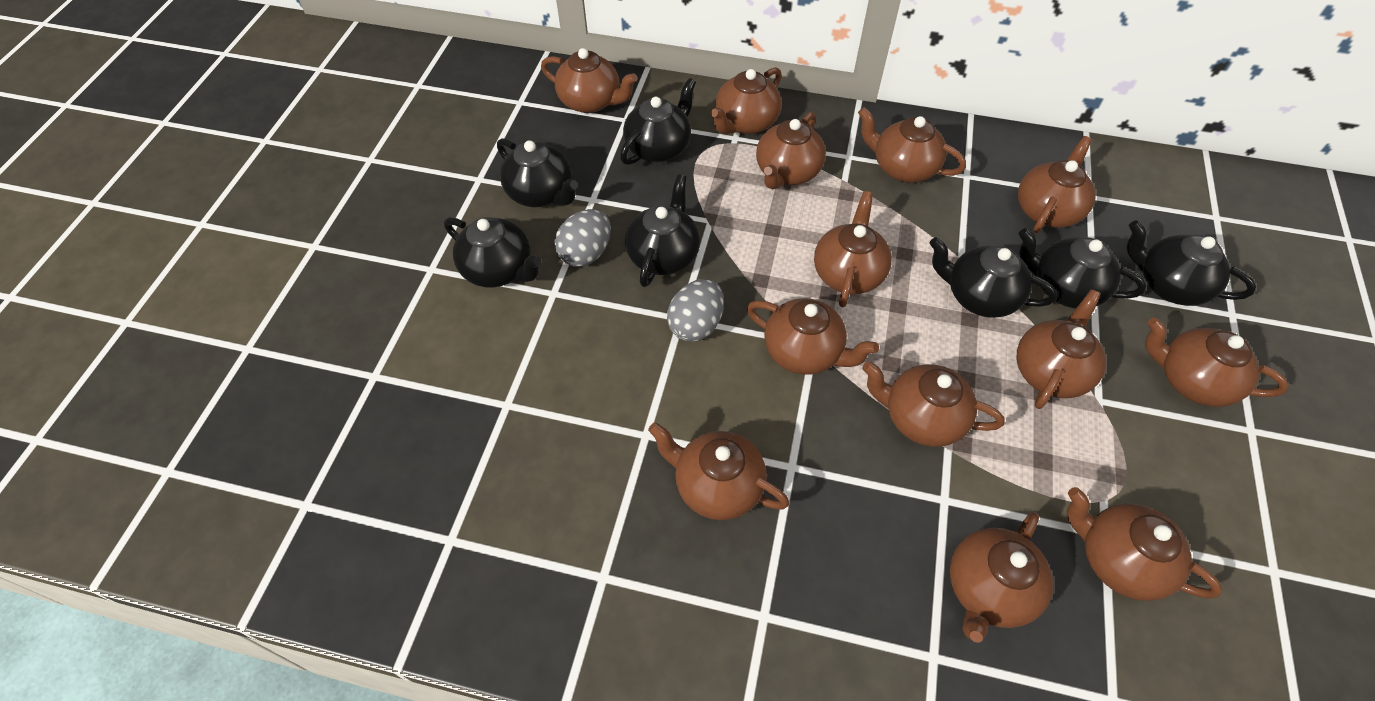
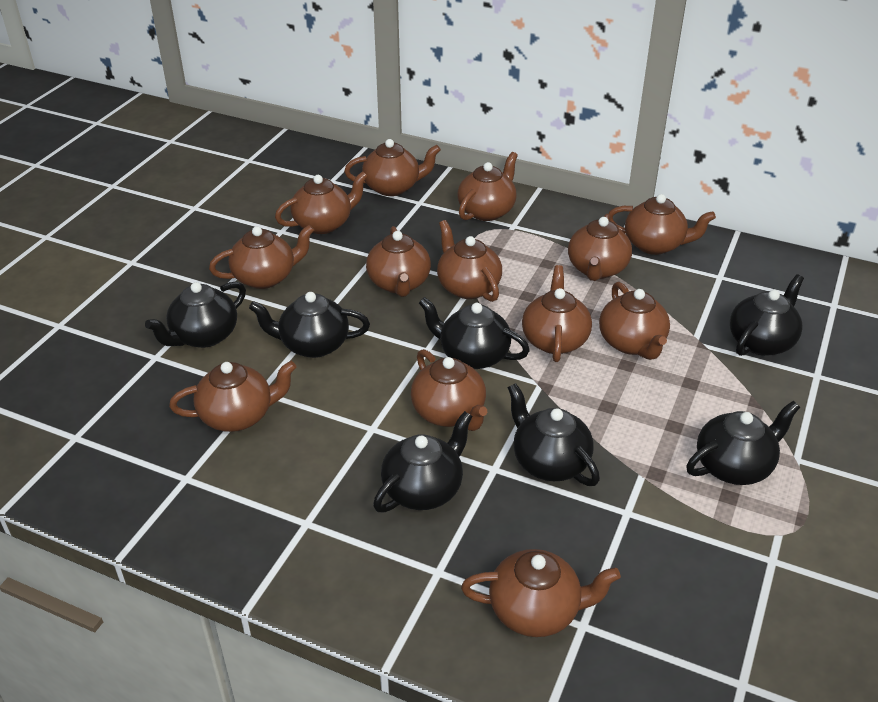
grey egg: 2 -> 0

